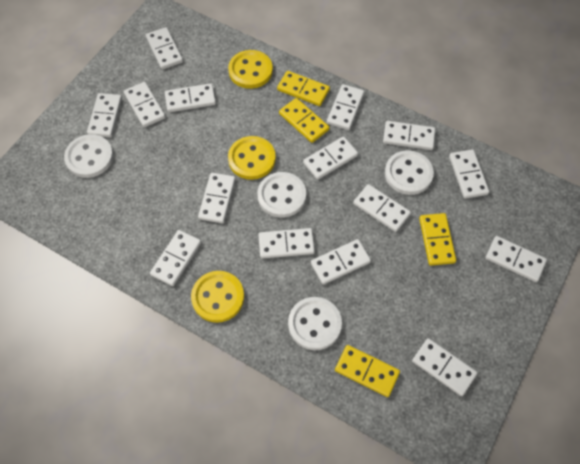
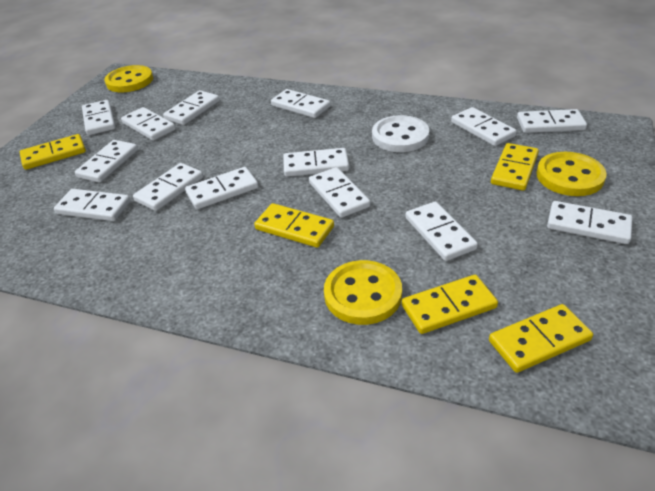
white button: 4 -> 1
white domino: 15 -> 14
yellow domino: 4 -> 5

